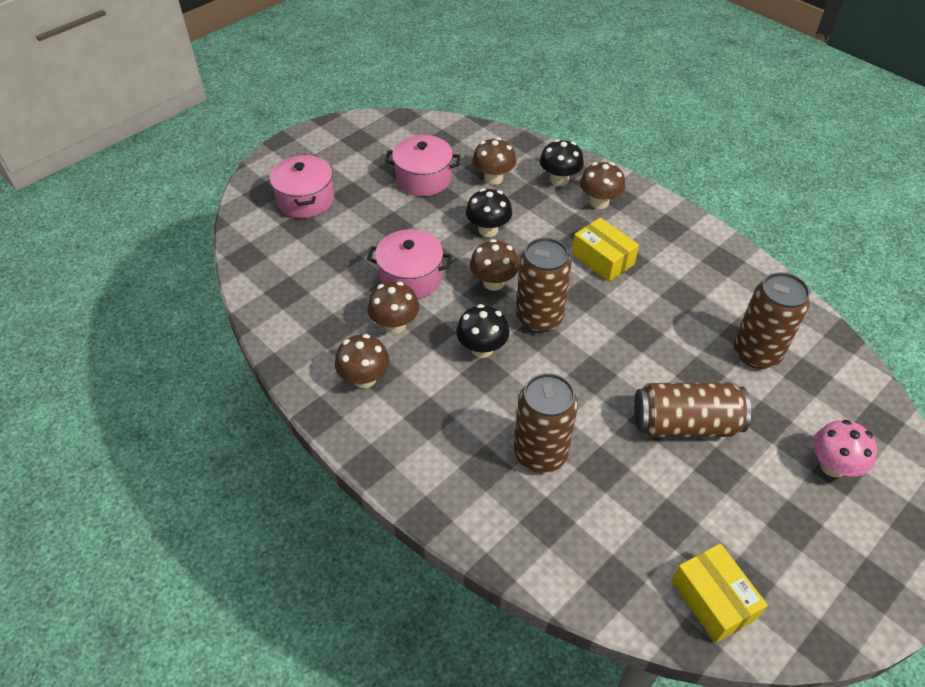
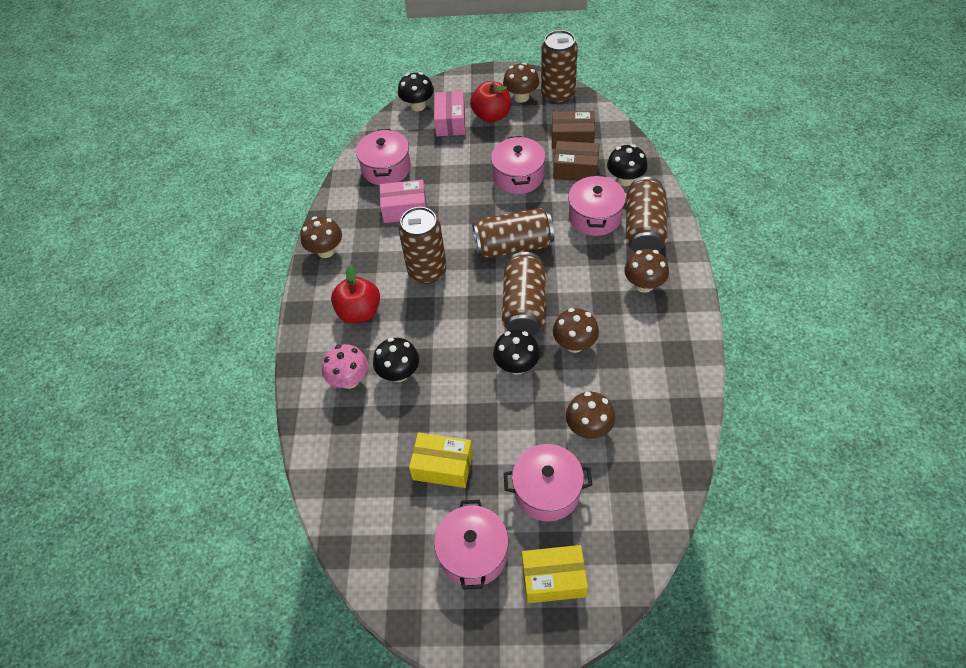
black mushroom: 3 -> 4
brown box: 0 -> 2
brown can: 4 -> 5
pink box: 0 -> 2
pink pot: 3 -> 5
red apple: 0 -> 2

